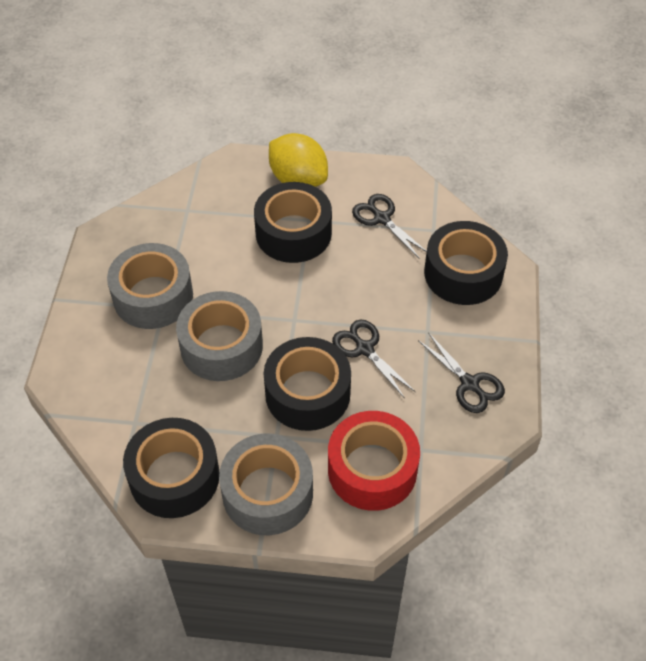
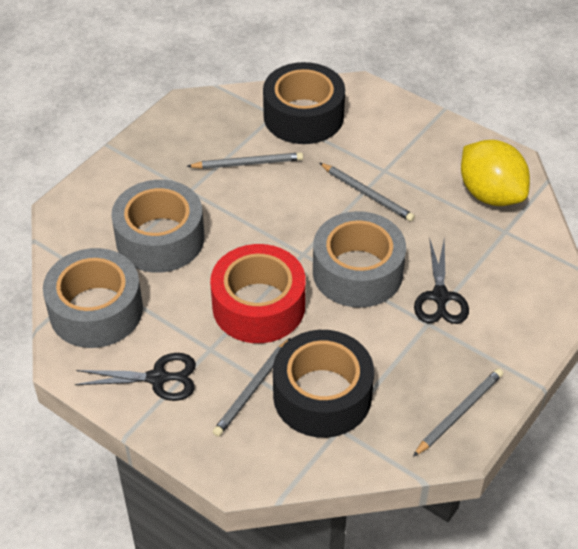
black scissors: 3 -> 2
black tape: 4 -> 2
grey pencil: 0 -> 4

